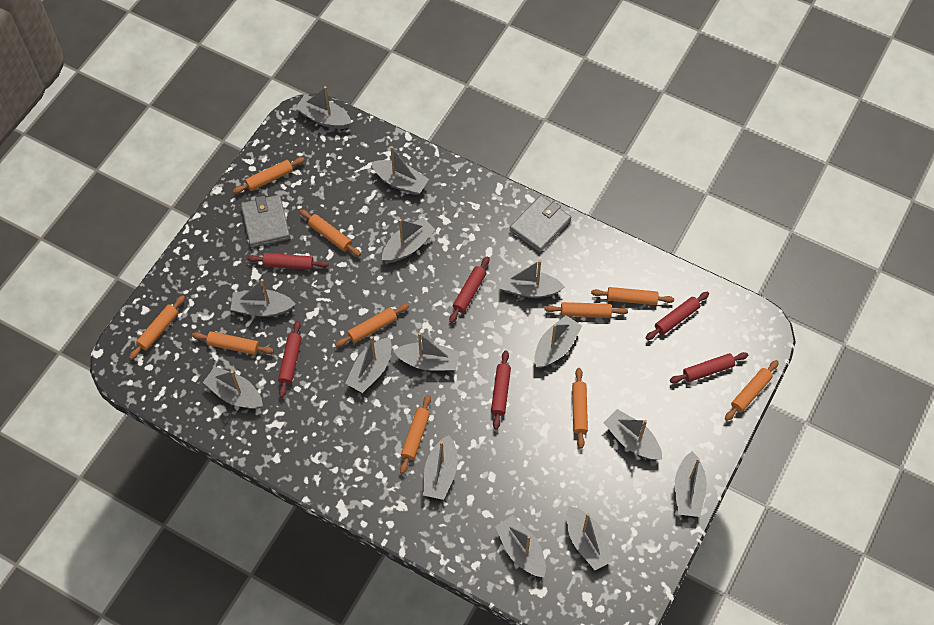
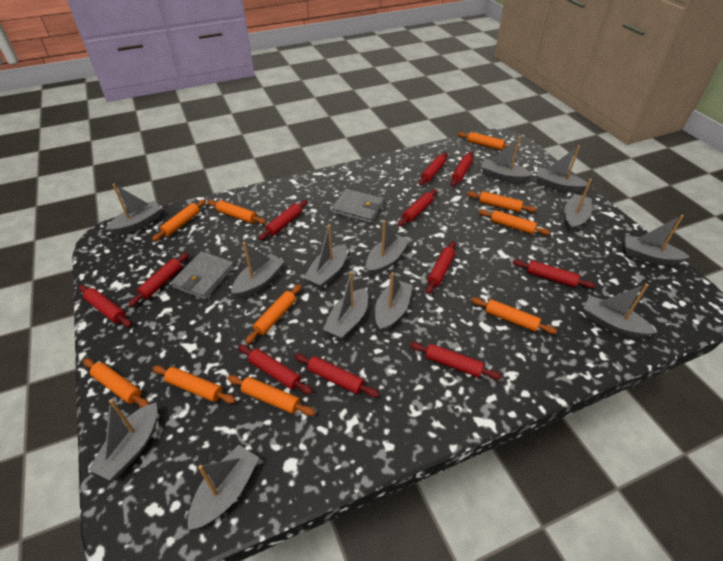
grey boat: 14 -> 13
red rolling pin: 6 -> 11

